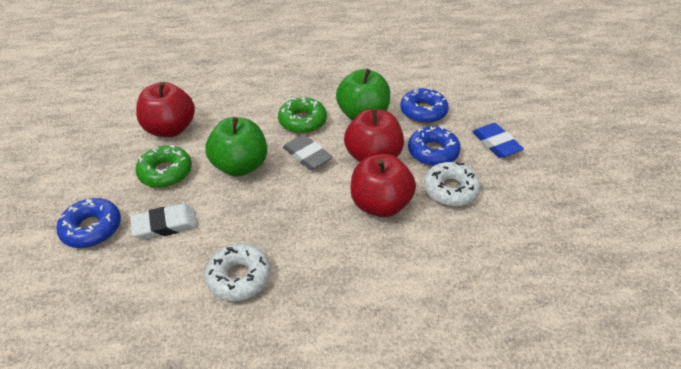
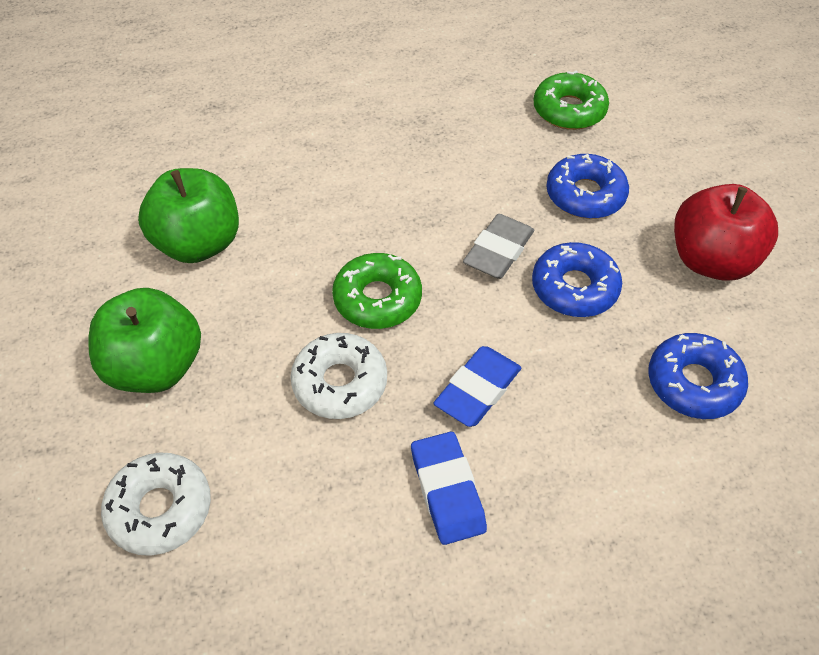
blue eraser: 1 -> 2
red apple: 3 -> 1
white eraser: 1 -> 0

